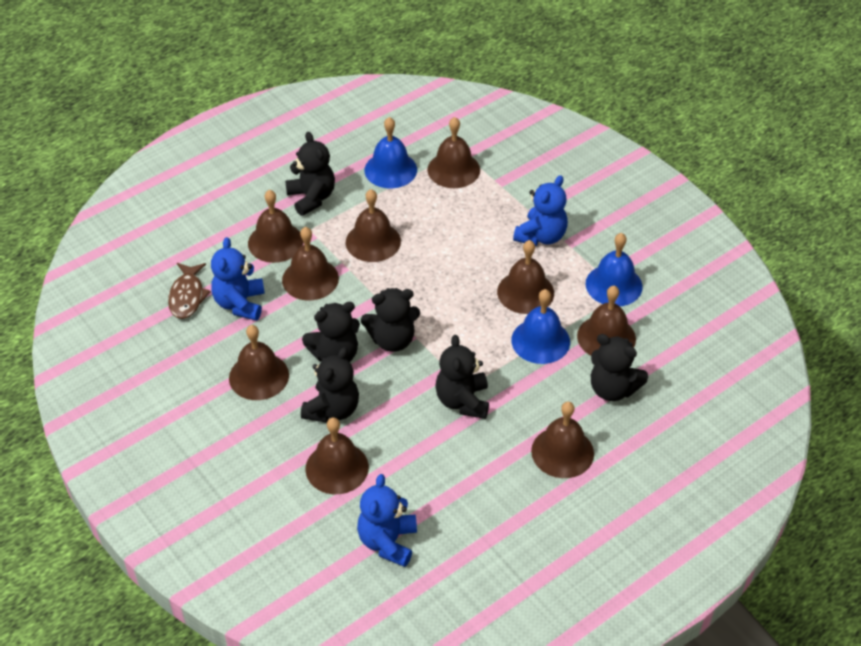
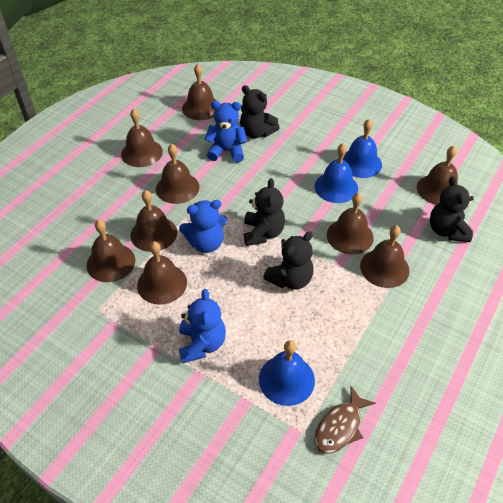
black teddy bear: 6 -> 4

